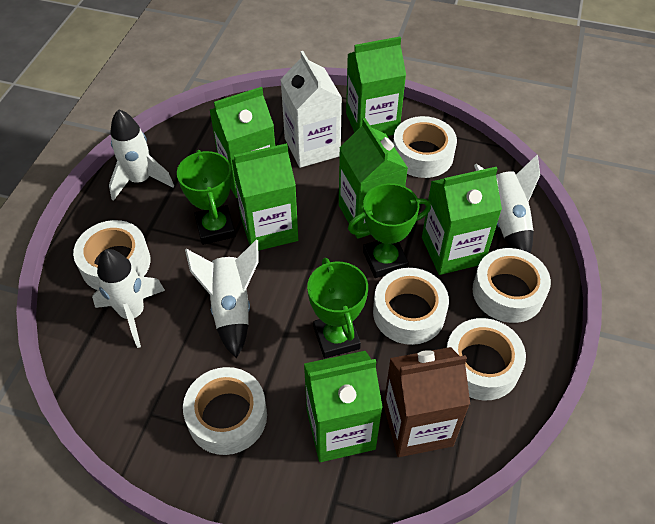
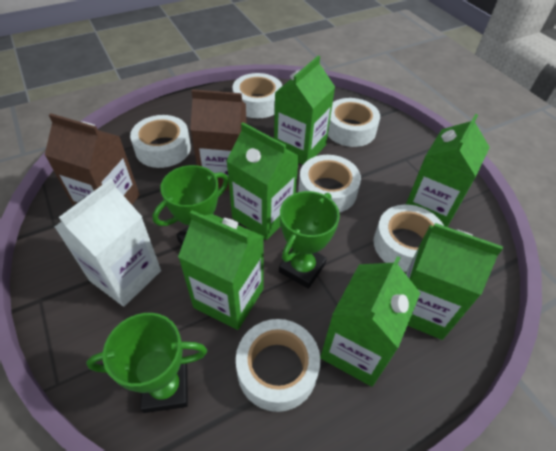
brown carton: 1 -> 2
white rocket: 4 -> 0

